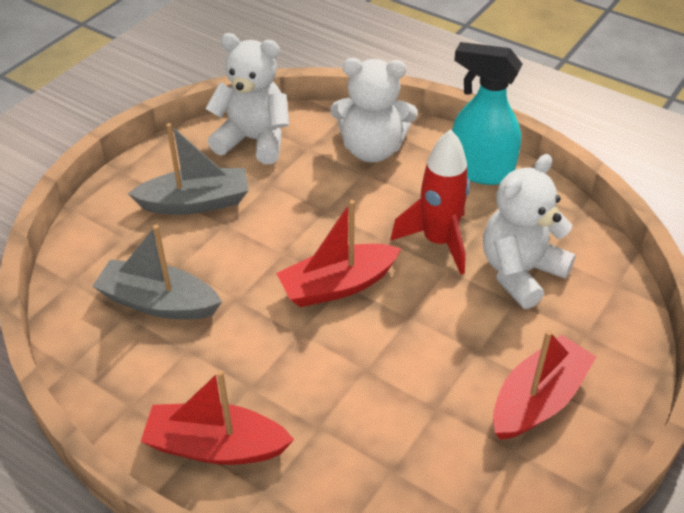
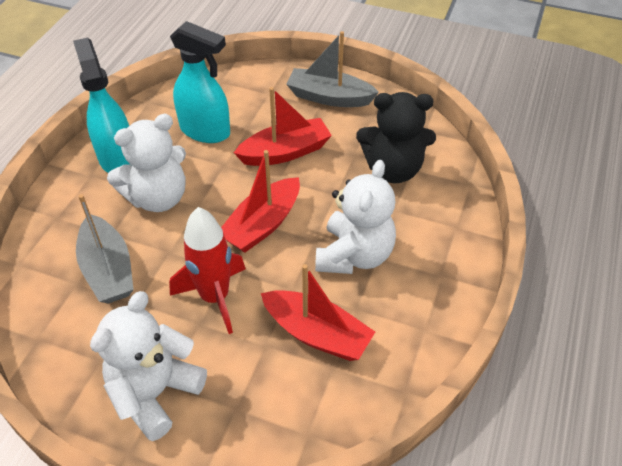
black teddy bear: 0 -> 1
turquoise spray bottle: 1 -> 2

